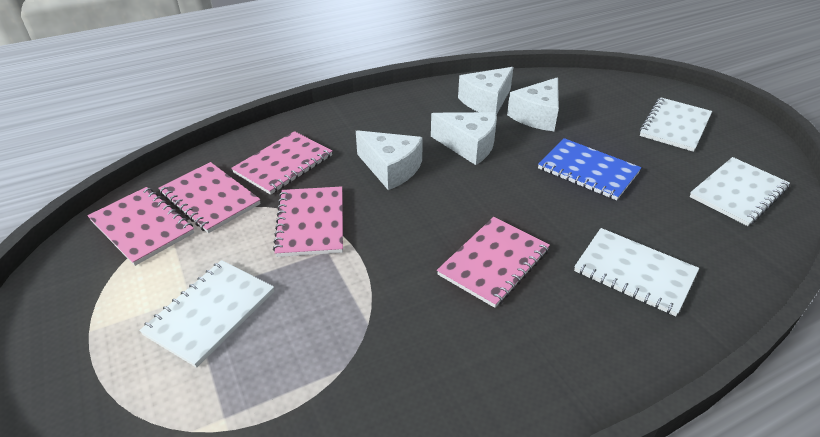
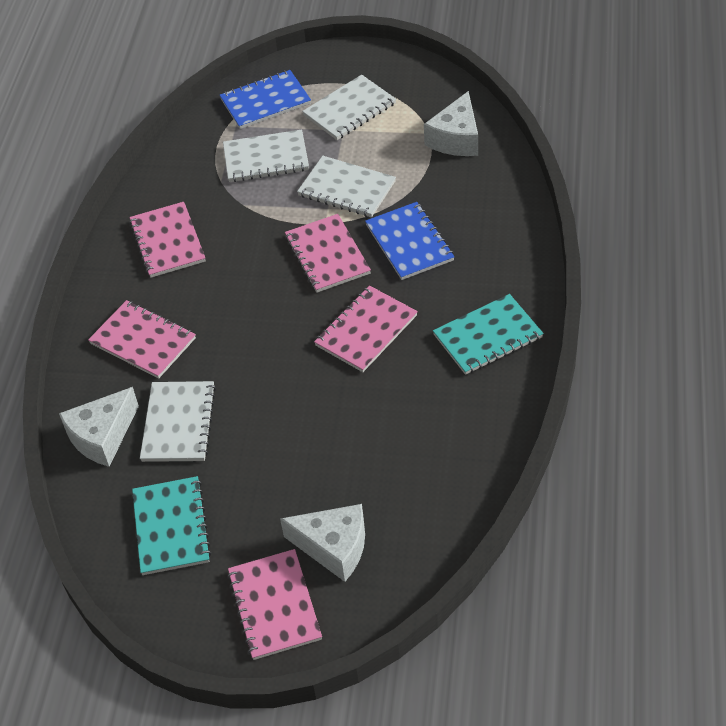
blue notebook: 1 -> 2
turquoise notebook: 0 -> 2
white cheese: 4 -> 3

